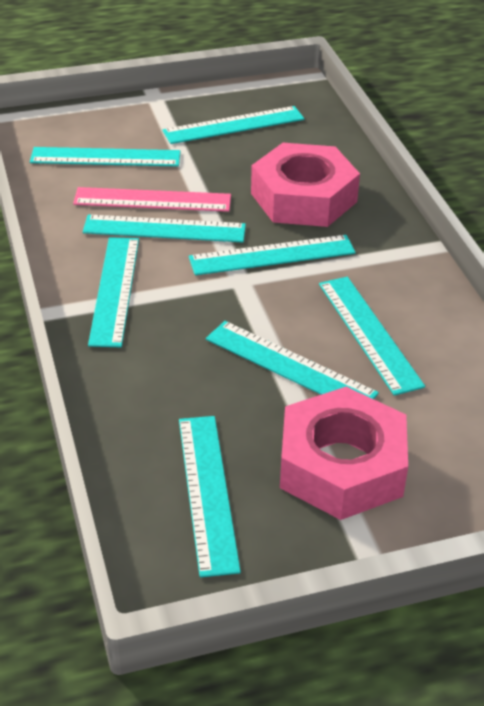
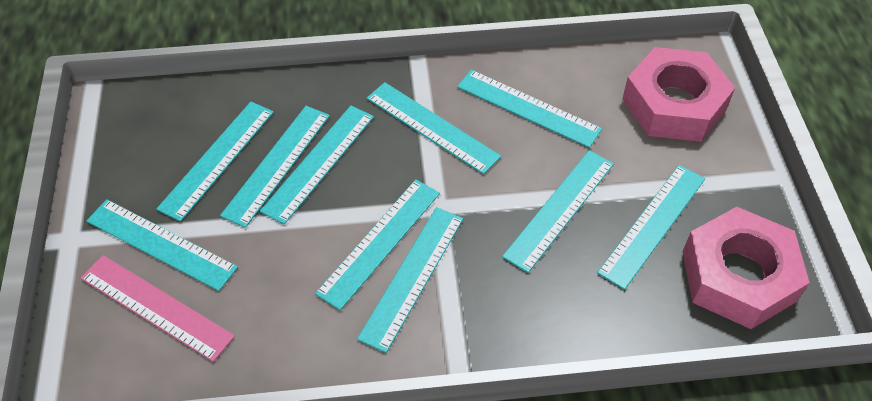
turquoise ruler: 8 -> 10

